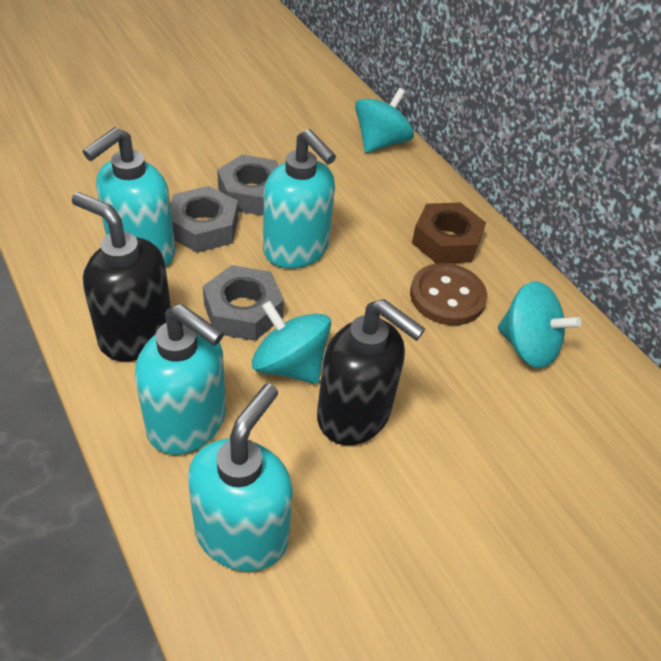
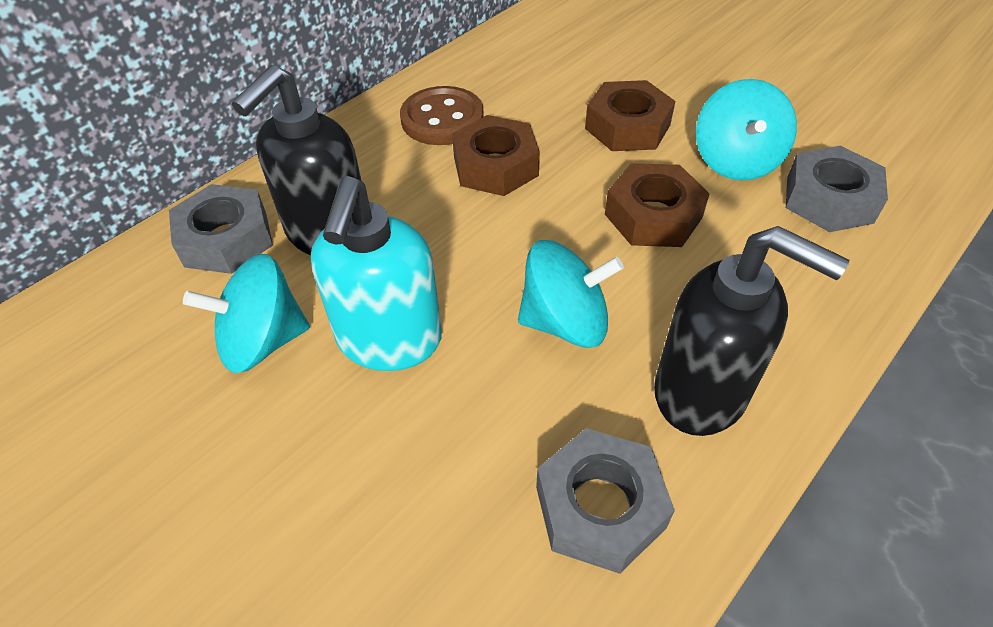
brown nut: 1 -> 3
turquoise soap dispenser: 4 -> 1

